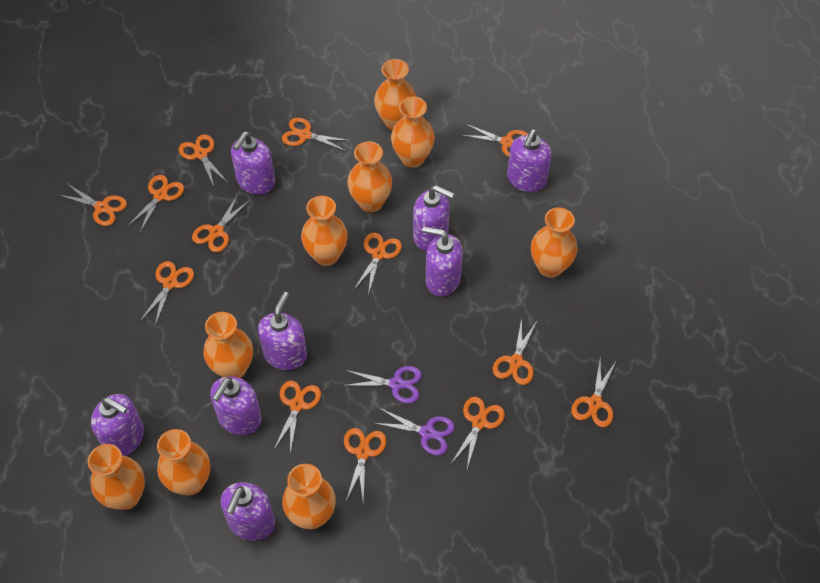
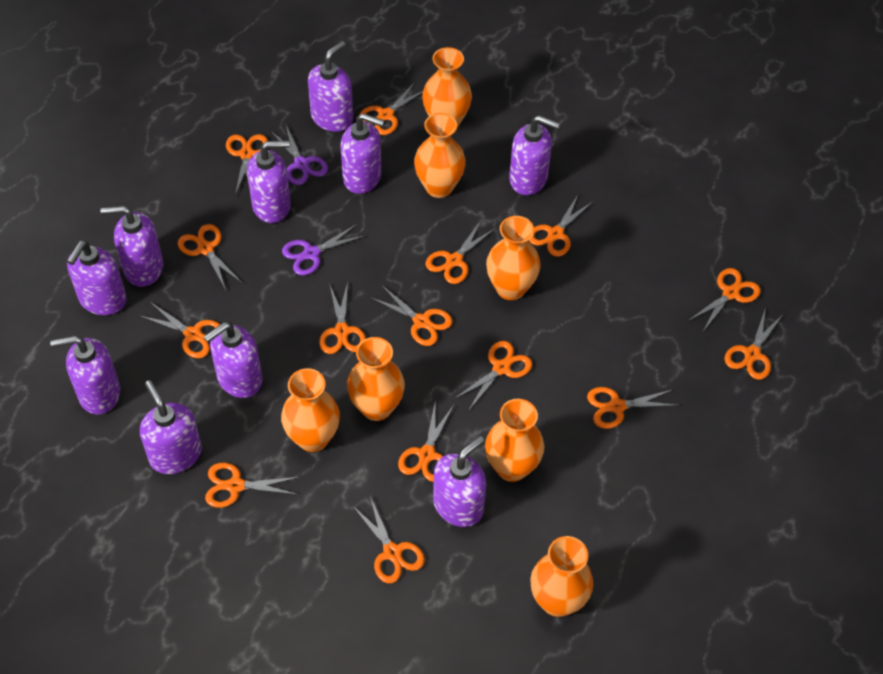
orange scissors: 13 -> 15
orange vase: 9 -> 7
purple soap dispenser: 8 -> 10

